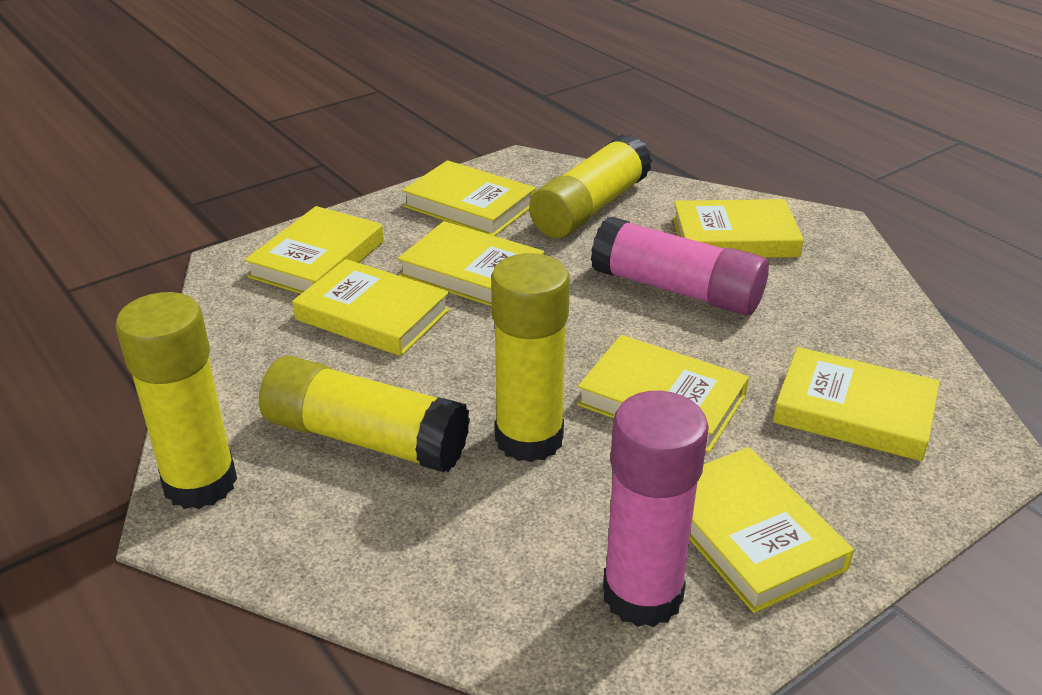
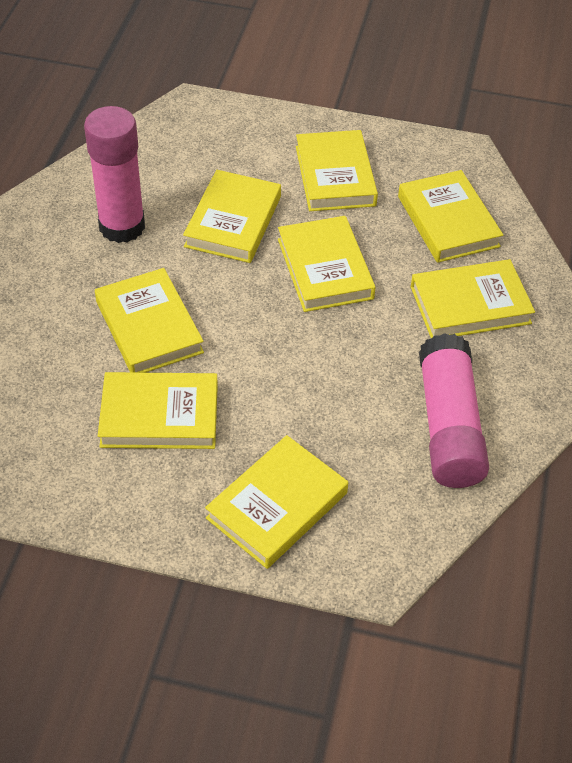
yellow glue stick: 4 -> 0

